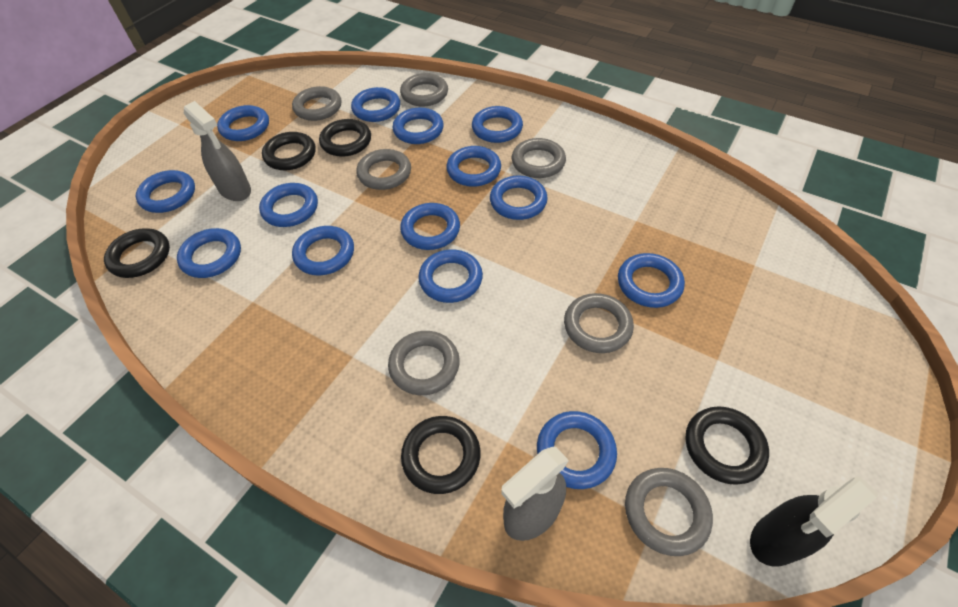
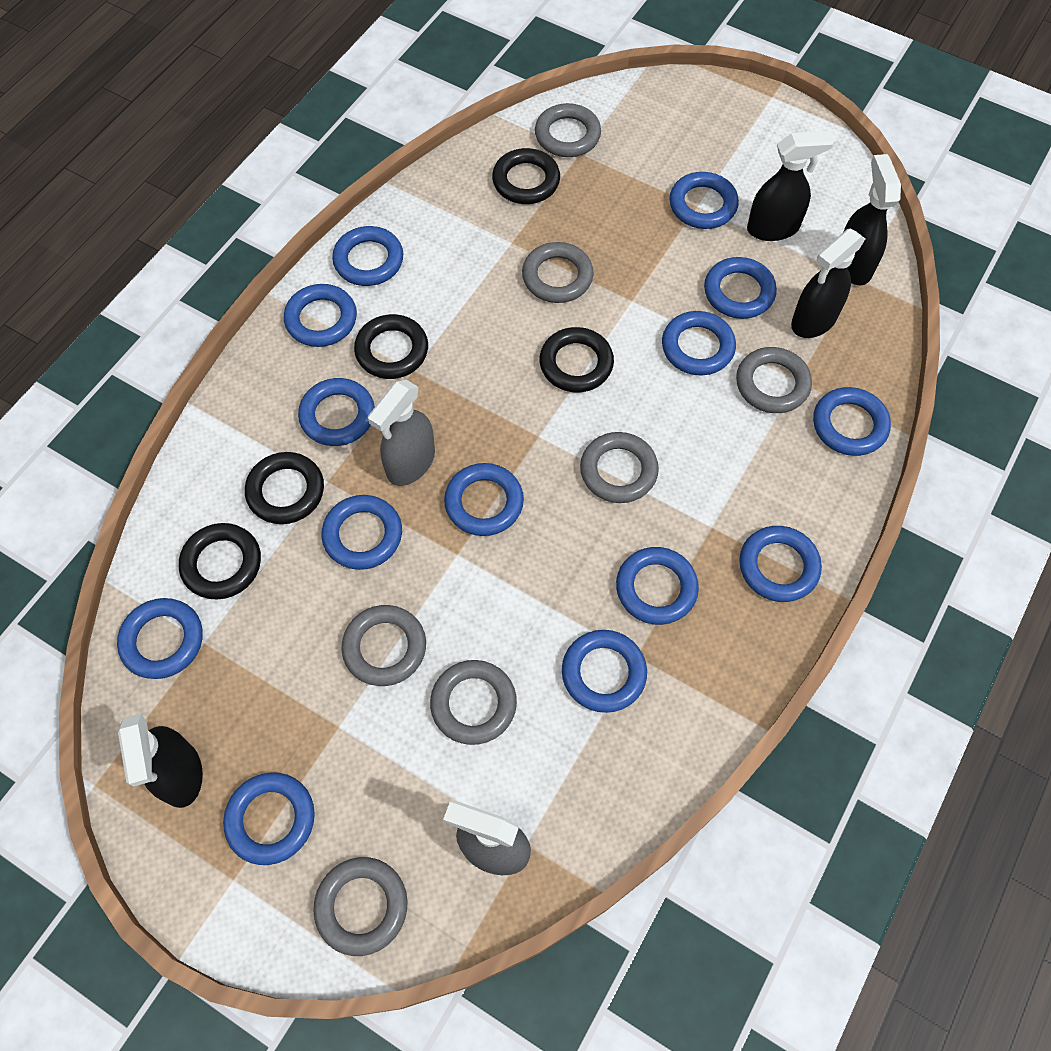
black spray bottle: 1 -> 4

